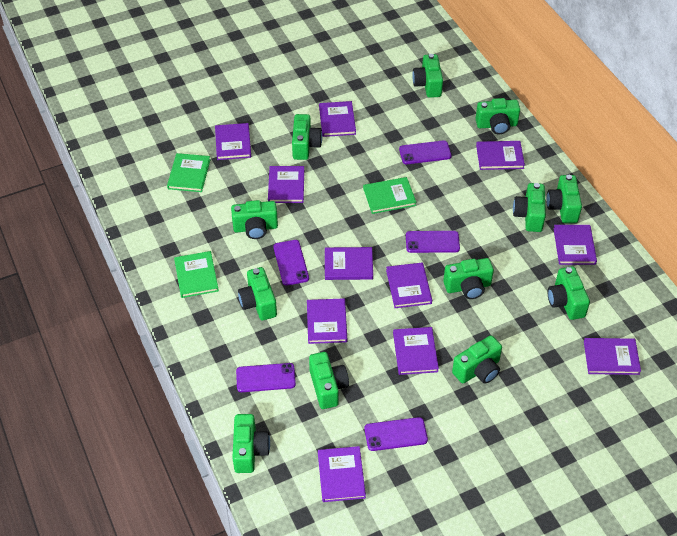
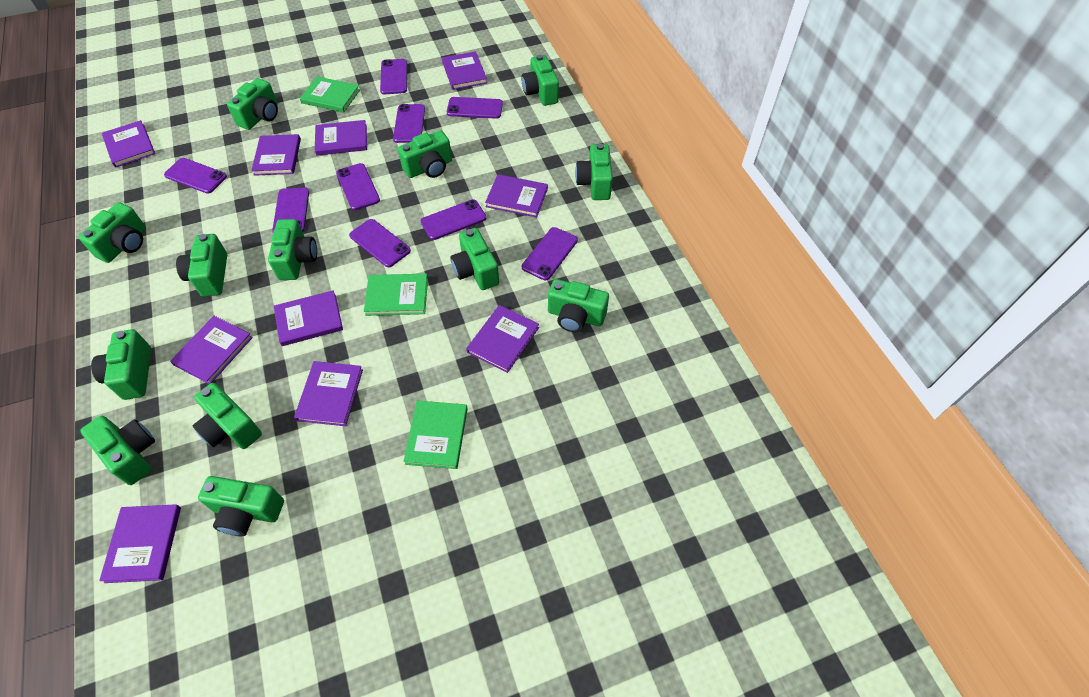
green camera: 12 -> 13
purple book: 11 -> 10
purple phone: 5 -> 9

